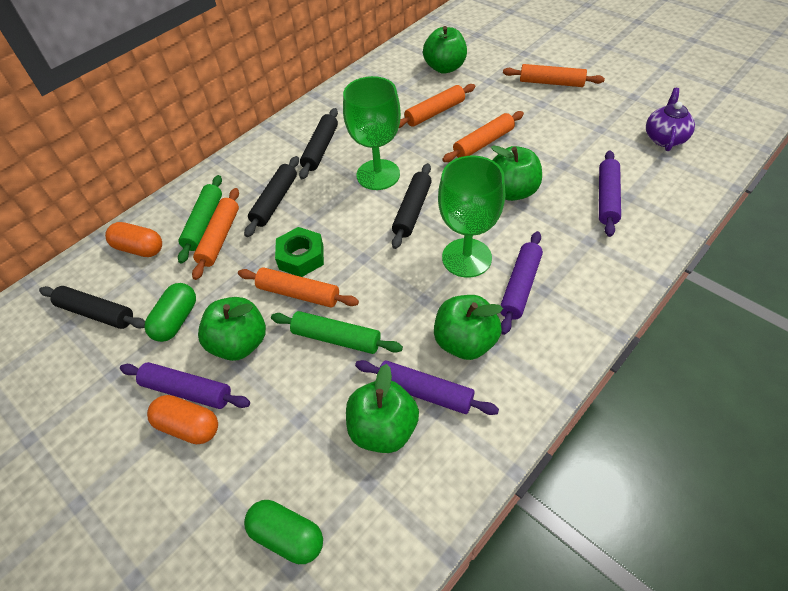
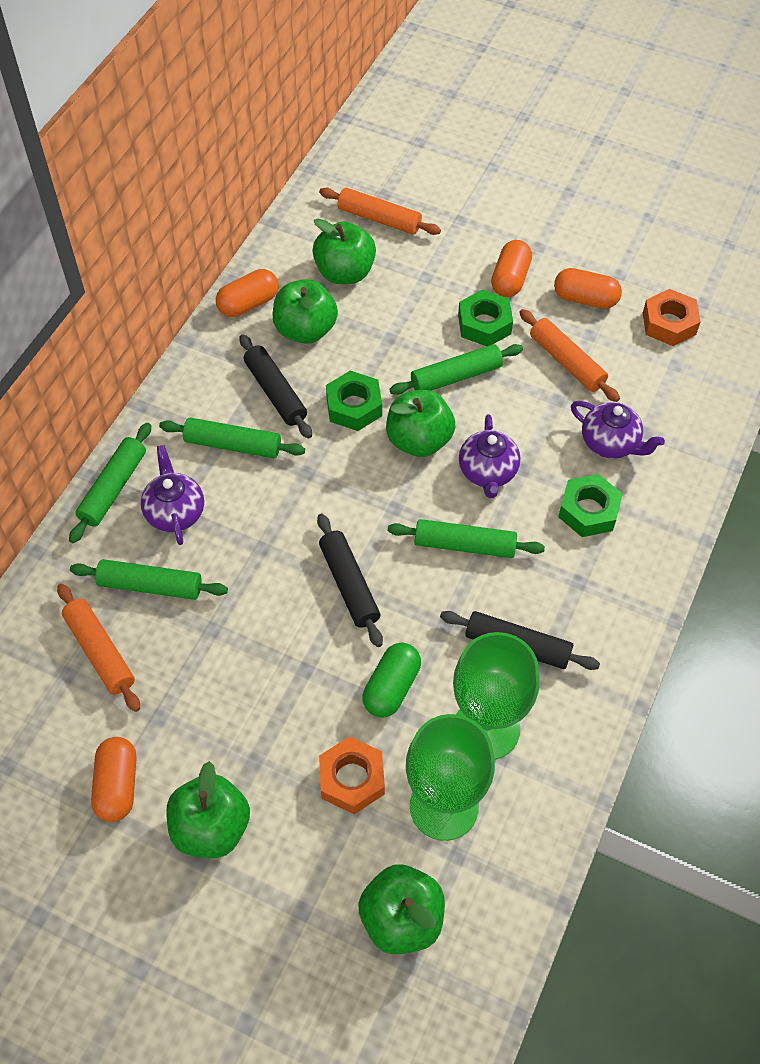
black rolling pin: 4 -> 3
green capsule: 2 -> 1
green nut: 1 -> 3
green rolling pin: 2 -> 5
orange capsule: 2 -> 4
orange nut: 0 -> 2
orange rolling pin: 5 -> 3
purple rolling pin: 4 -> 0
purple teapot: 1 -> 3

